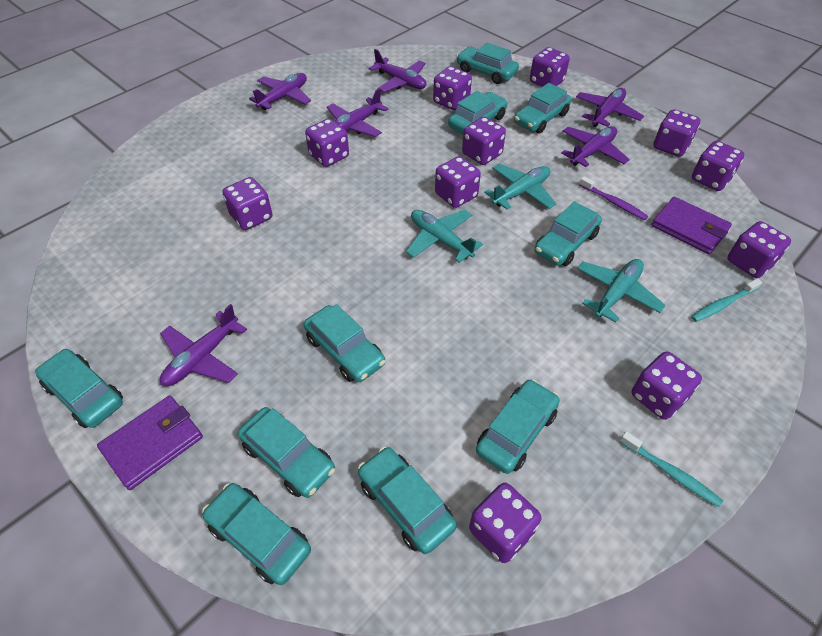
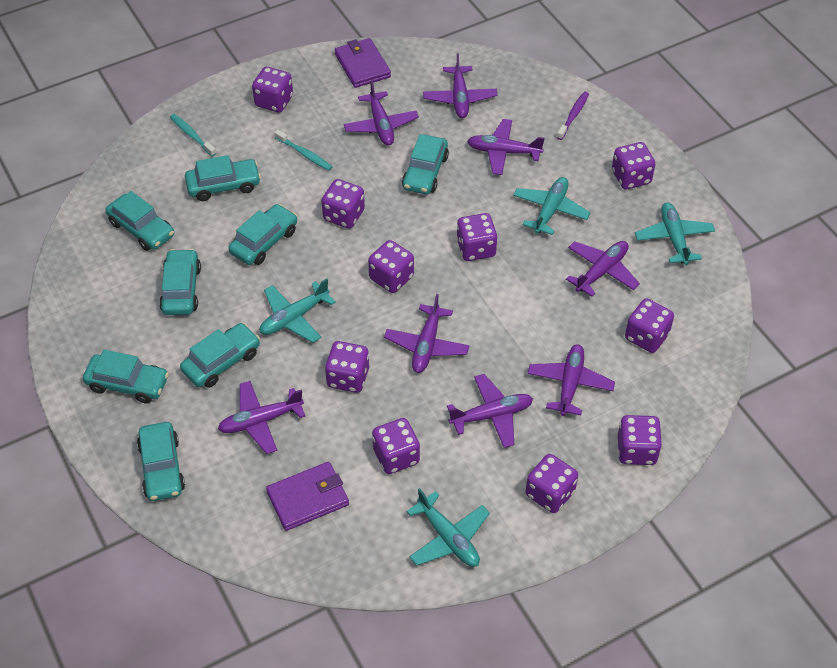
purple dice: 11 -> 10
purple plane: 6 -> 8
turquoise car: 10 -> 8
turquoise plane: 3 -> 4

